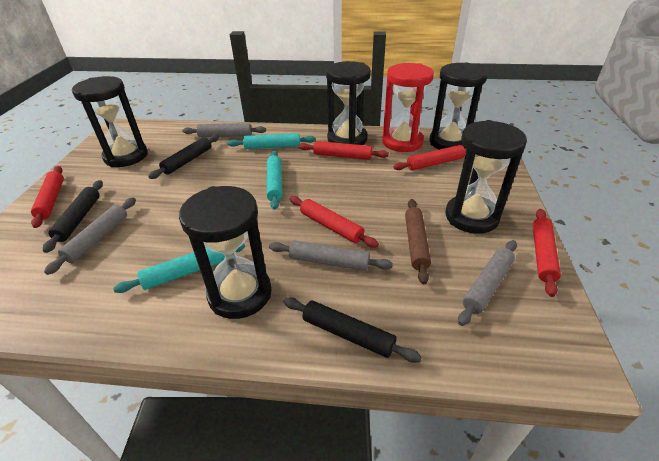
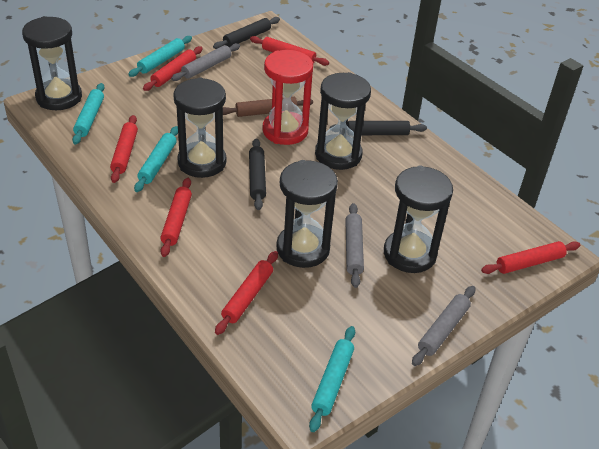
grey rolling pin: 4 -> 3
red rolling pin: 5 -> 6
turquoise rolling pin: 3 -> 4

